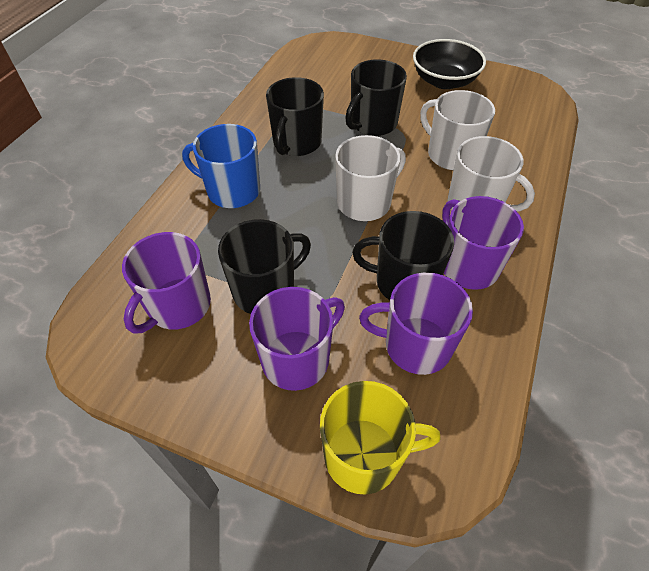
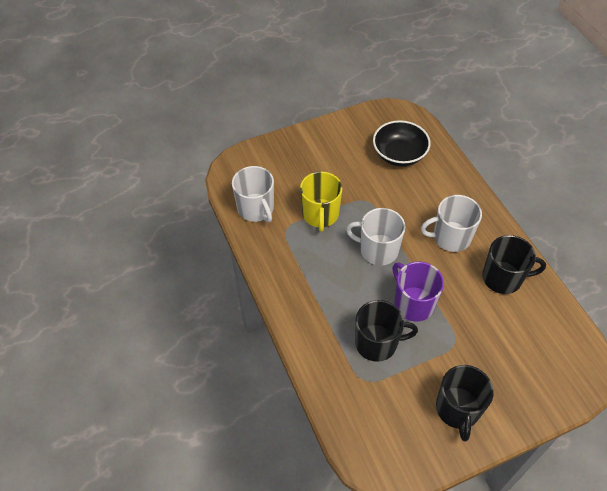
black mug: 4 -> 3
blue mug: 1 -> 0
purple mug: 4 -> 1

